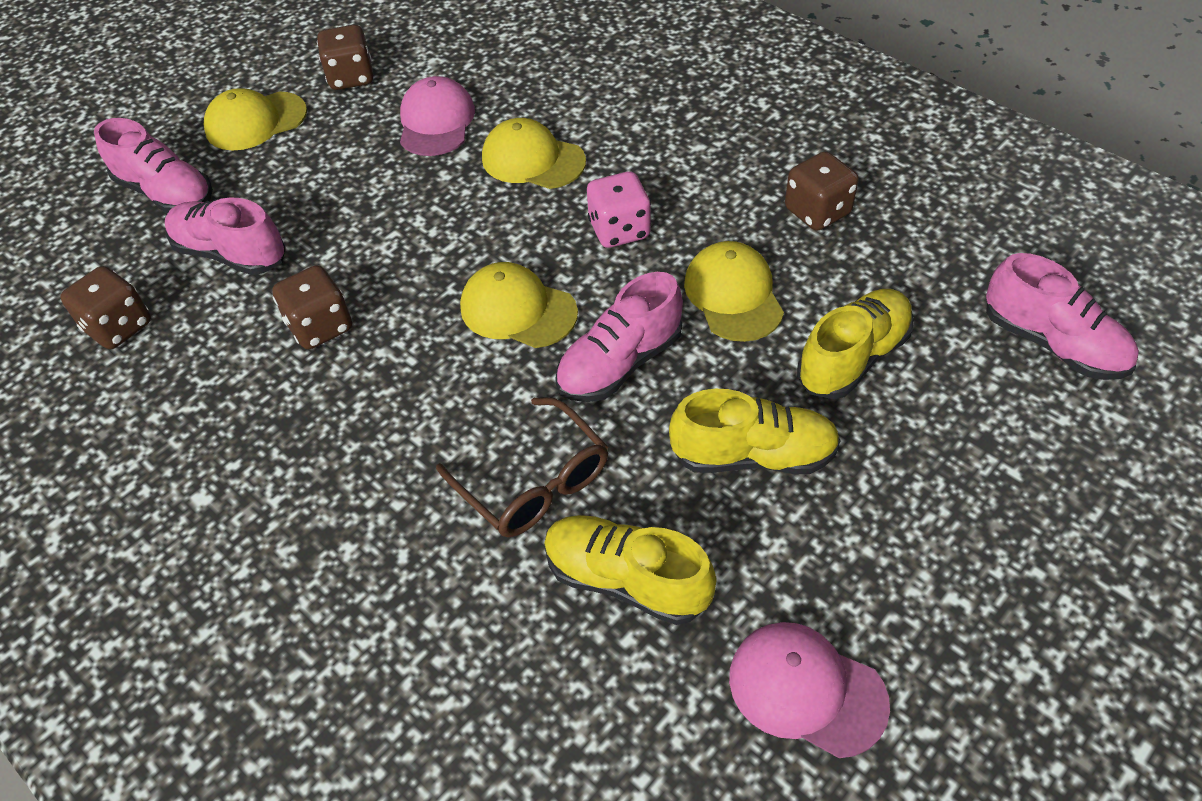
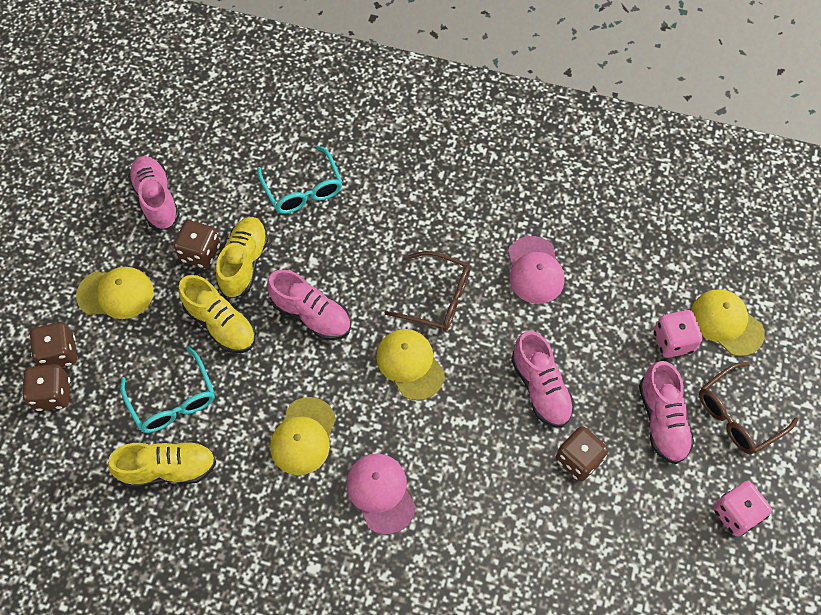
brown glasses: 1 -> 2
pink dice: 1 -> 2
turquoise glasses: 0 -> 2

